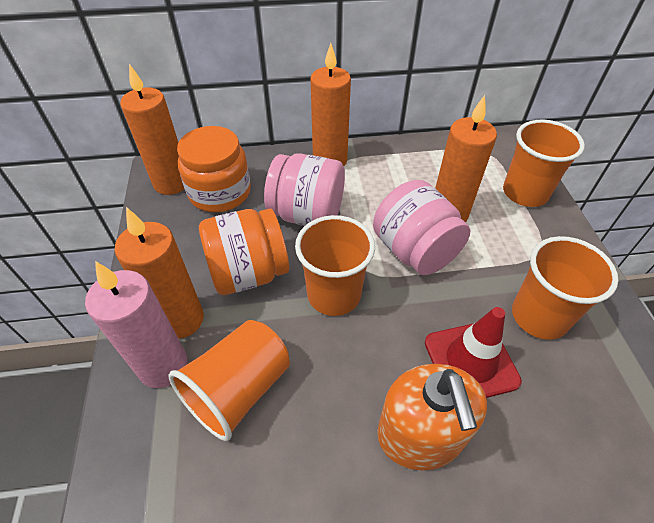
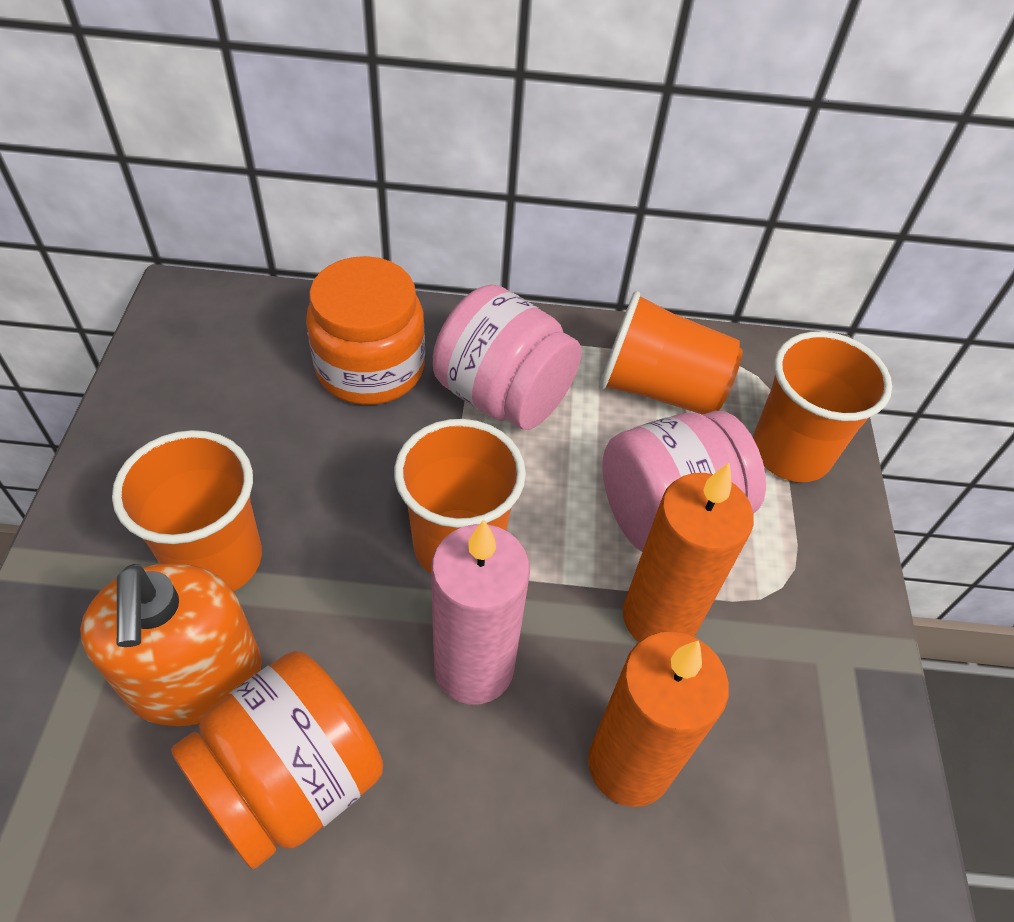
orange candle: 4 -> 2
red traffic cone: 1 -> 0

